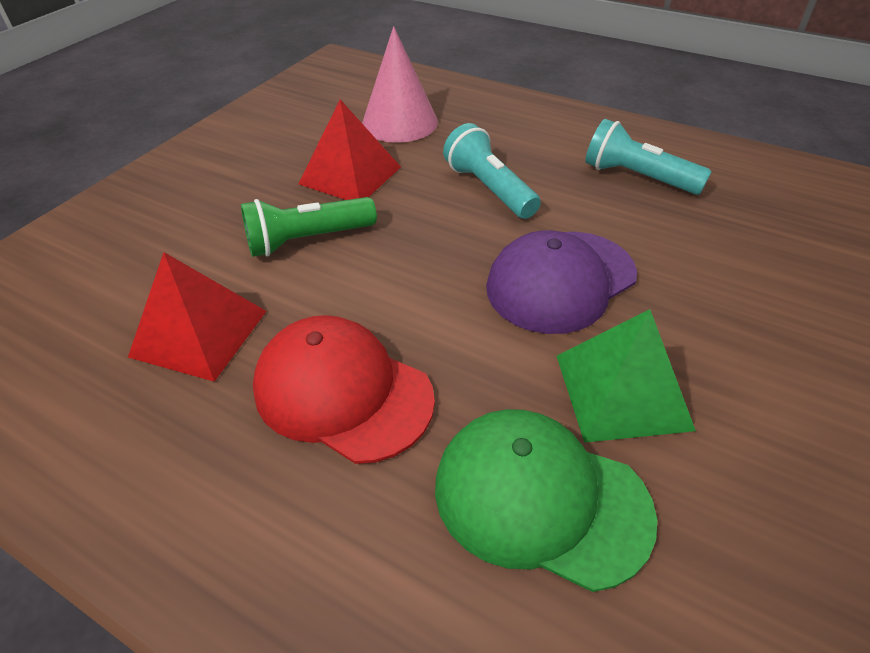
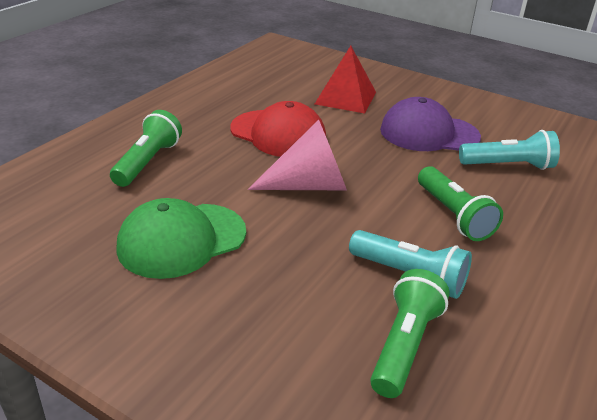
green flashlight: 1 -> 3
green pyramid: 1 -> 0
red pyramid: 2 -> 1

